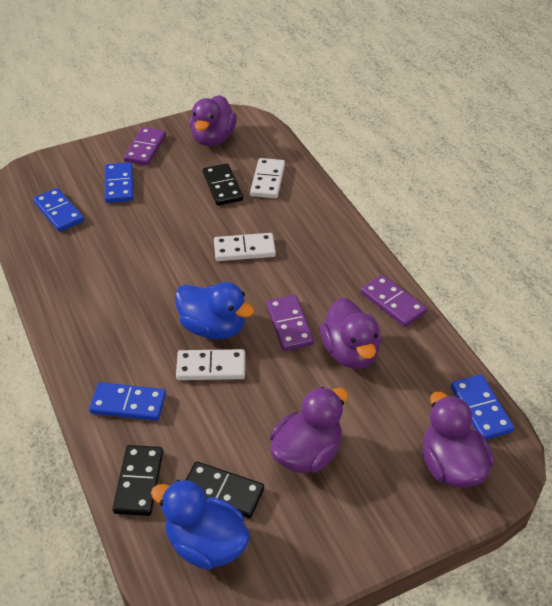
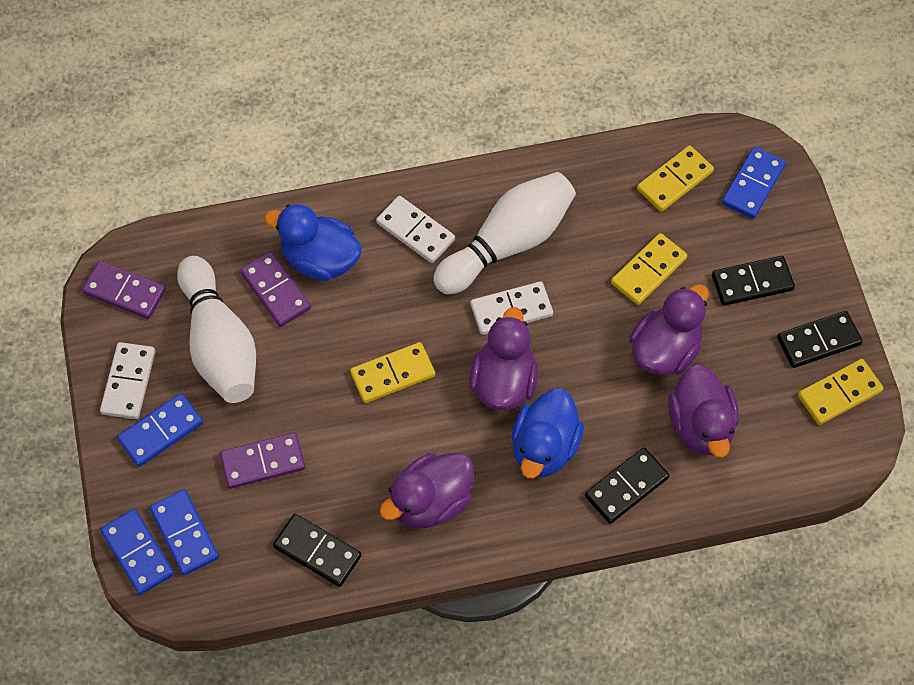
black domino: 3 -> 4
white bowling pin: 0 -> 2
yellow domino: 0 -> 4

